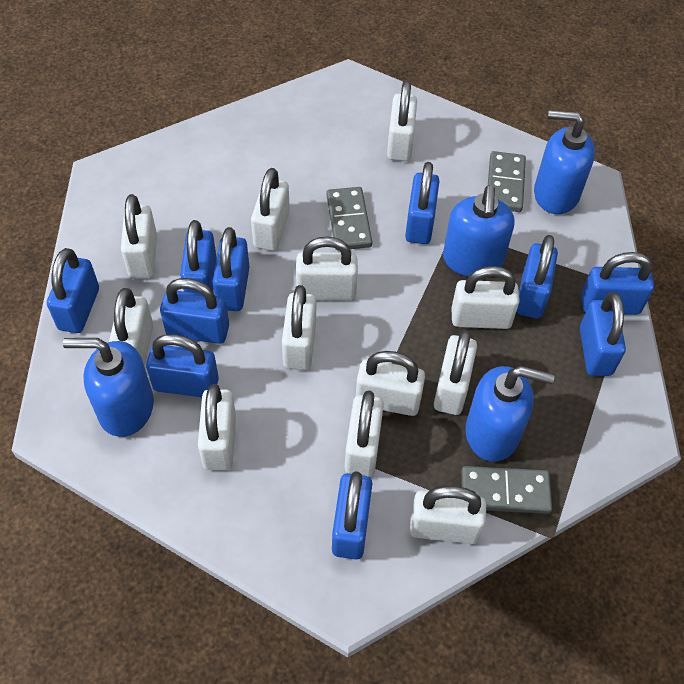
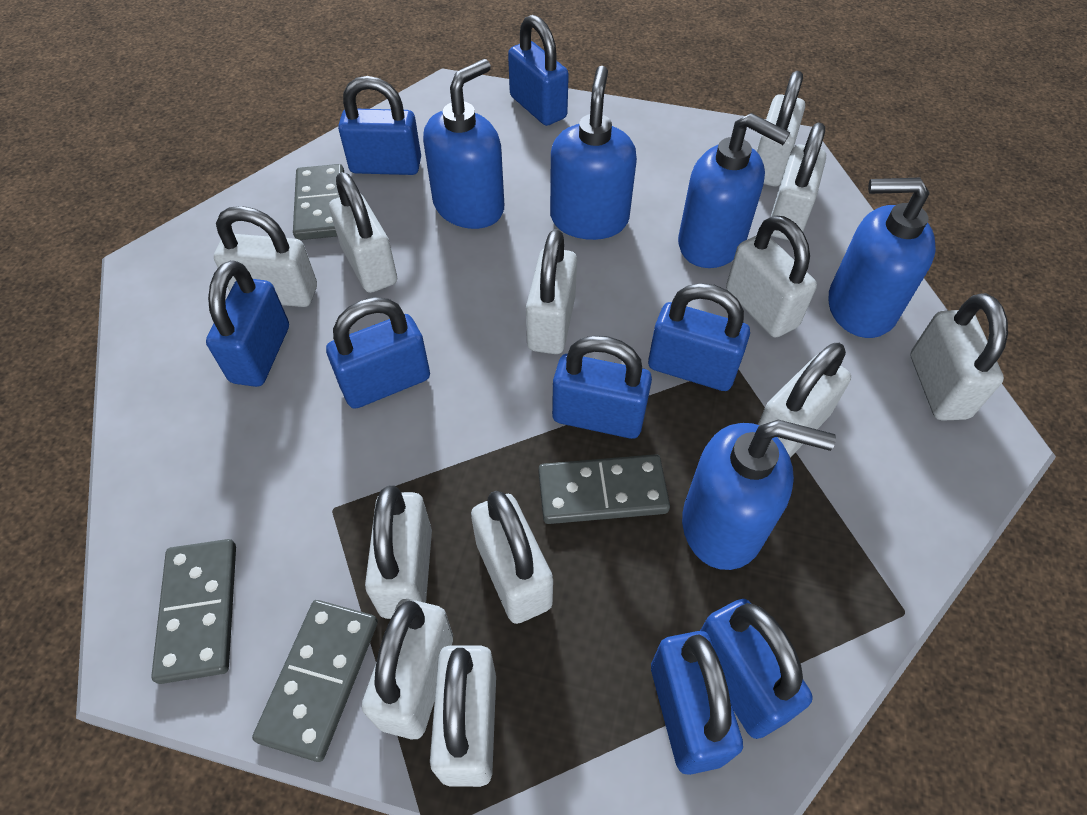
blue padlock: 10 -> 8
blue soap dispenser: 4 -> 5
grey domino: 3 -> 4

